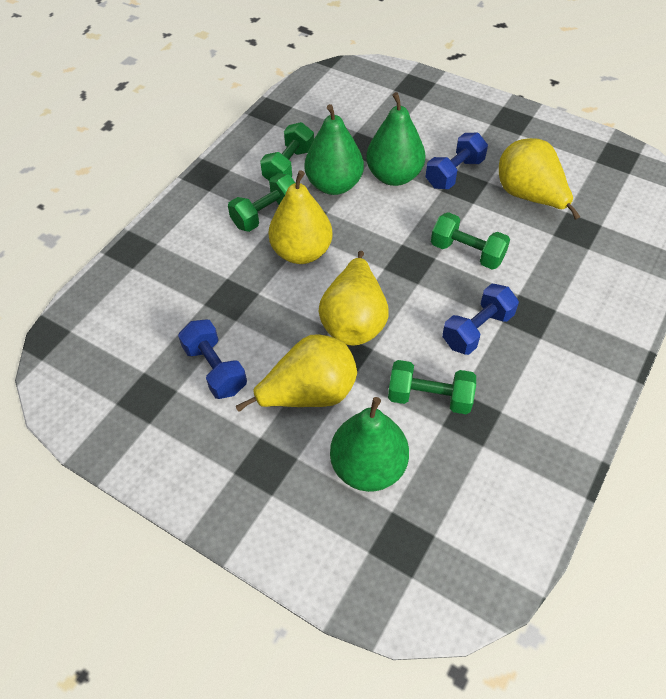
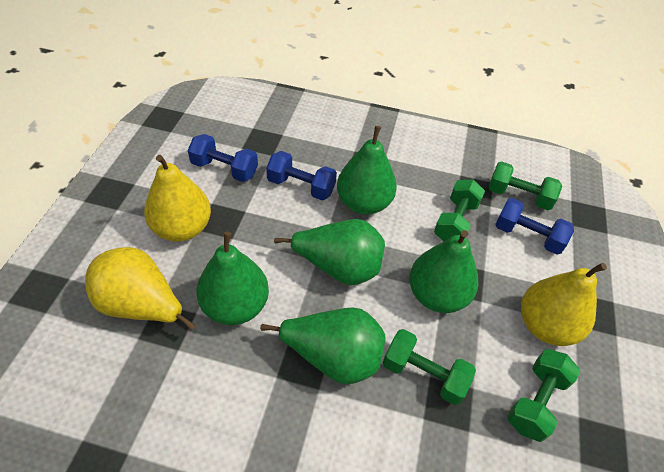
green pear: 3 -> 5
yellow pear: 4 -> 3

